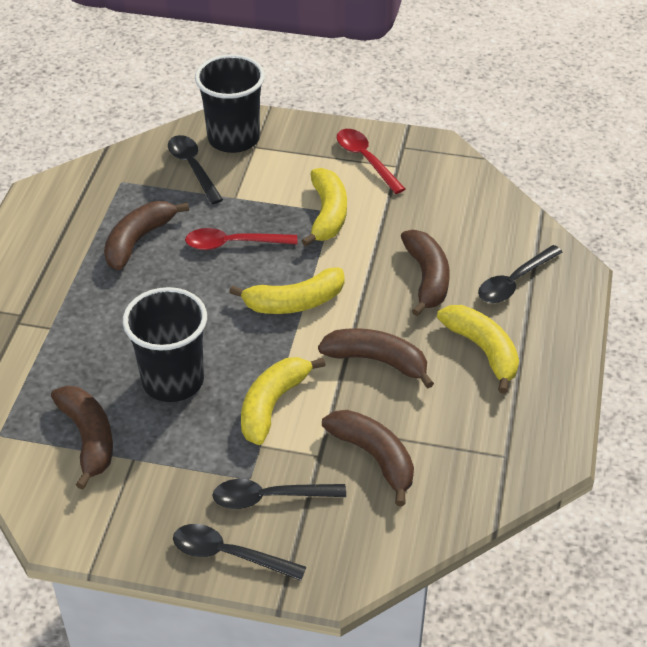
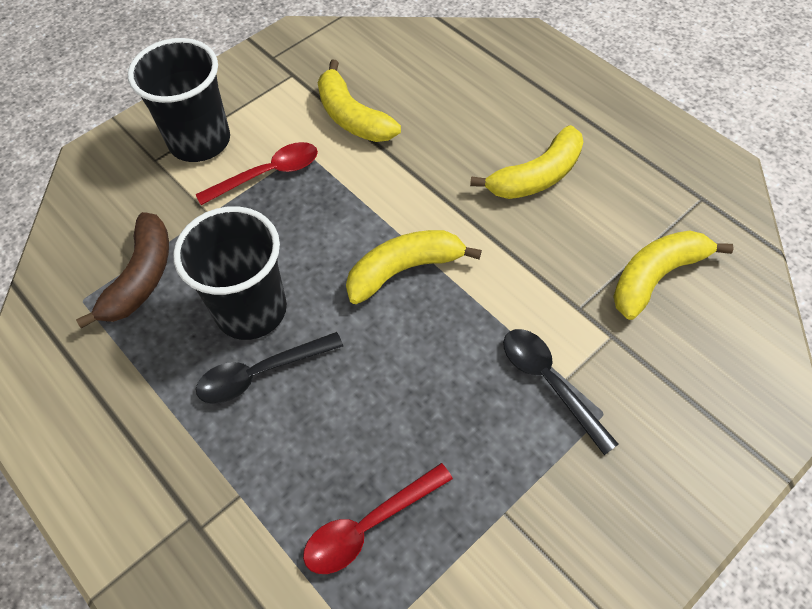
black spoon: 4 -> 2
brown banana: 5 -> 1

